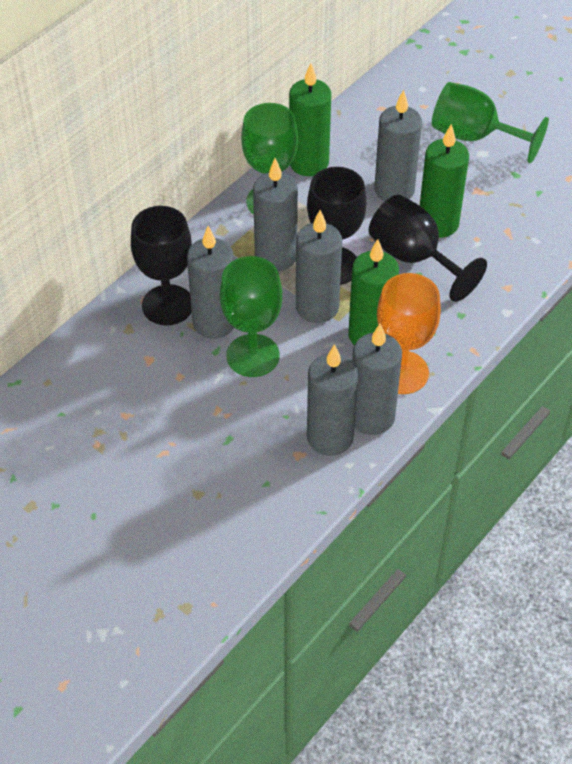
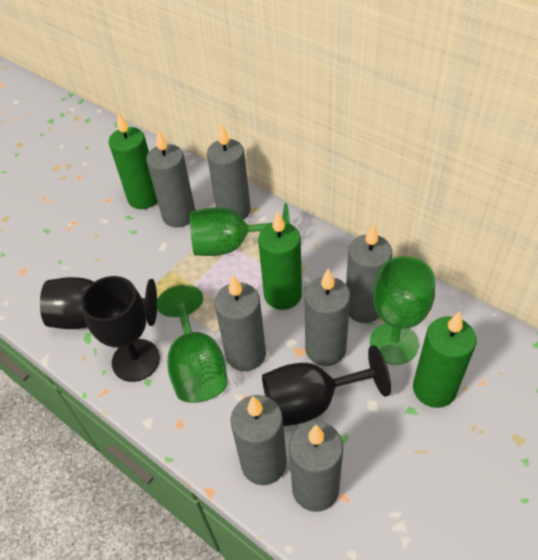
grey candle: 6 -> 7
orange goblet: 1 -> 0

